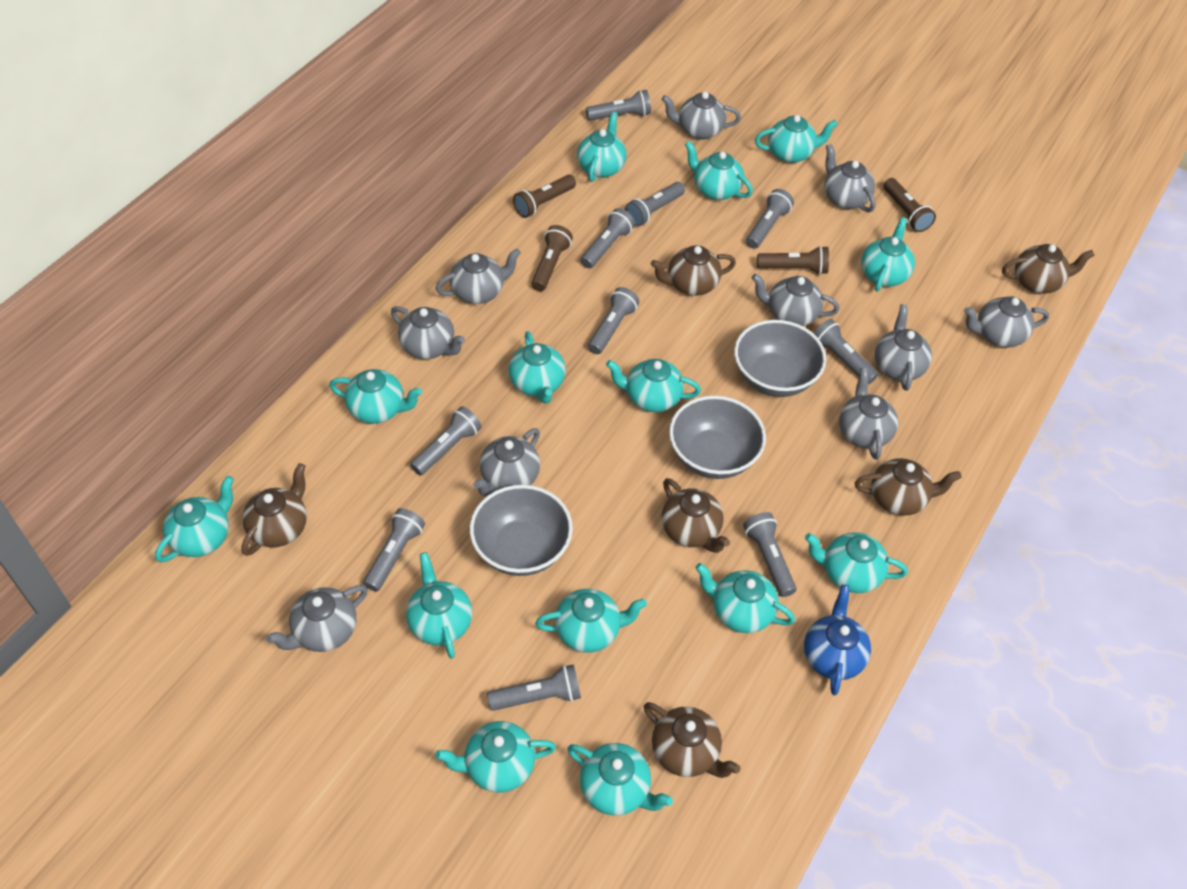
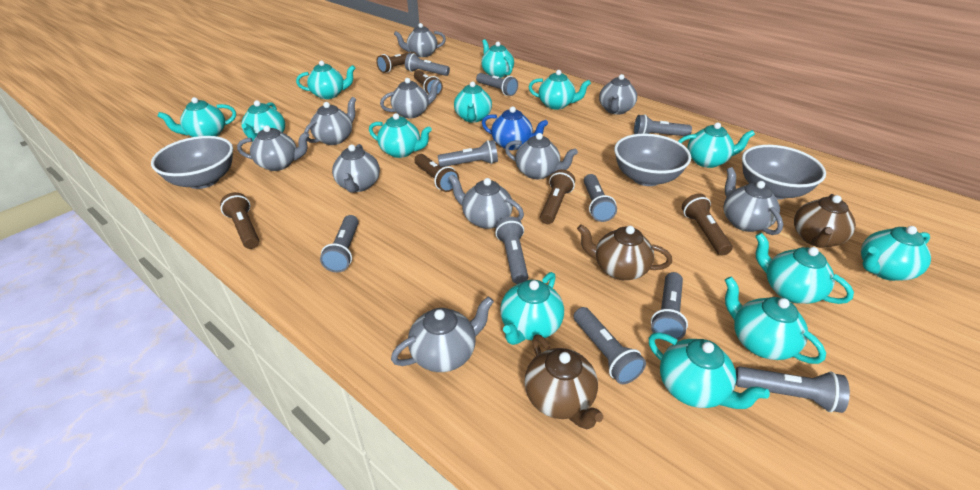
brown flashlight: 4 -> 6
brown teapot: 6 -> 3
turquoise teapot: 14 -> 13

